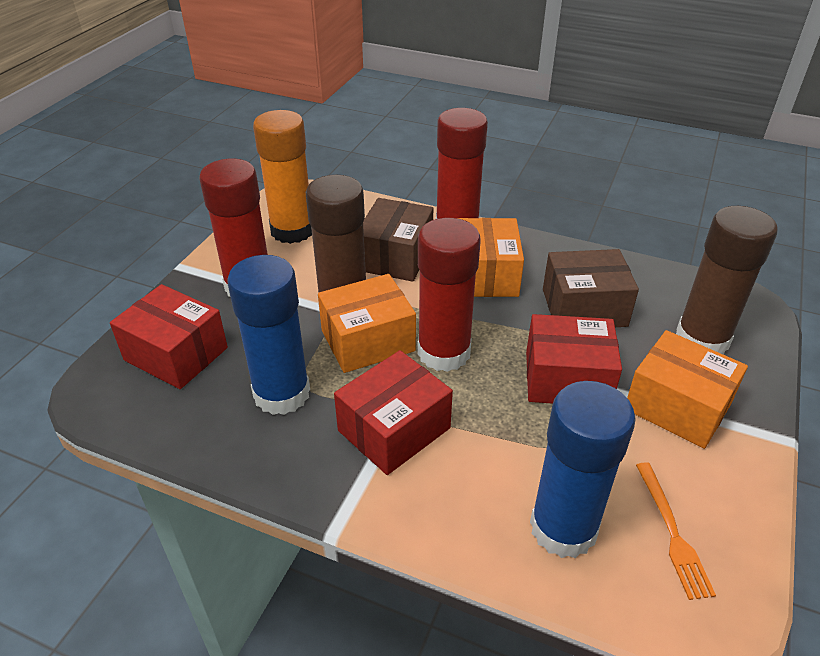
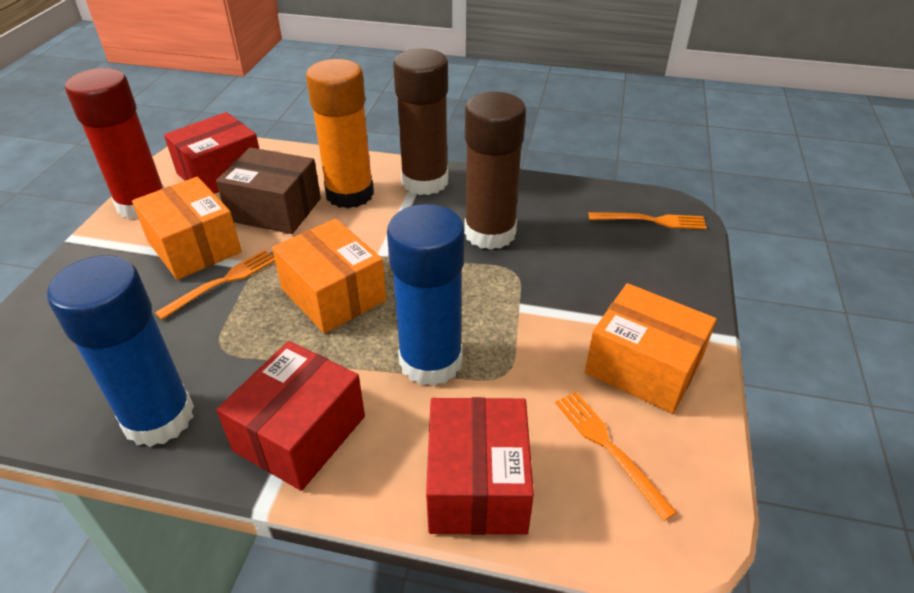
brown box: 2 -> 1
orange fork: 1 -> 3
red glue stick: 3 -> 1

